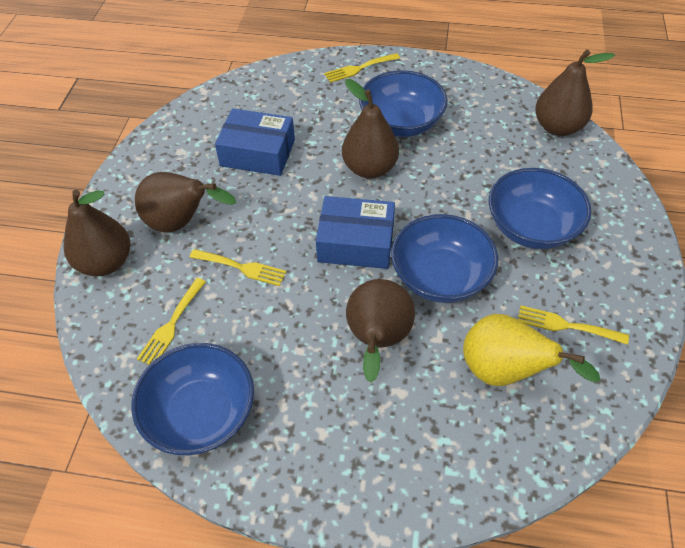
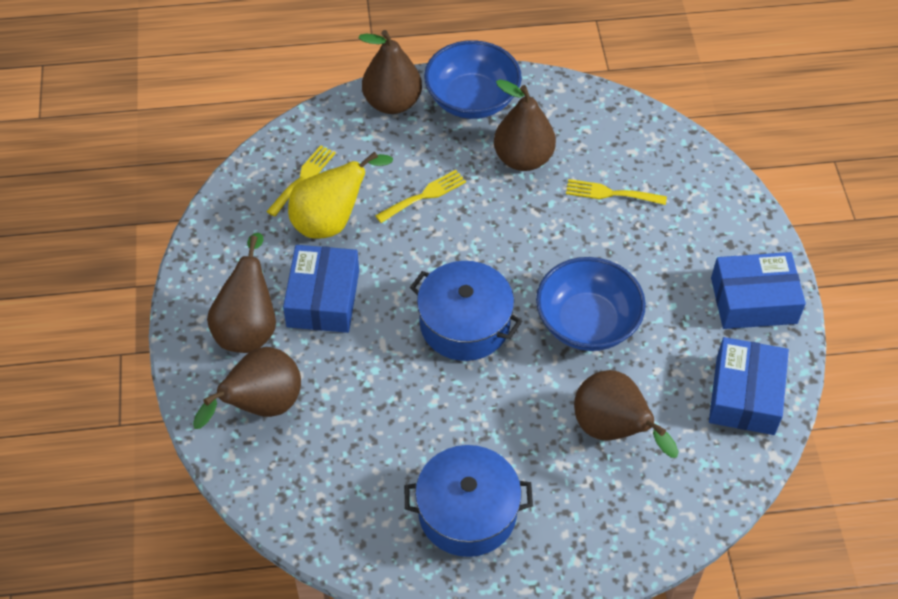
blue bowl: 4 -> 2
blue box: 2 -> 3
blue pot: 0 -> 2
yellow fork: 4 -> 3

